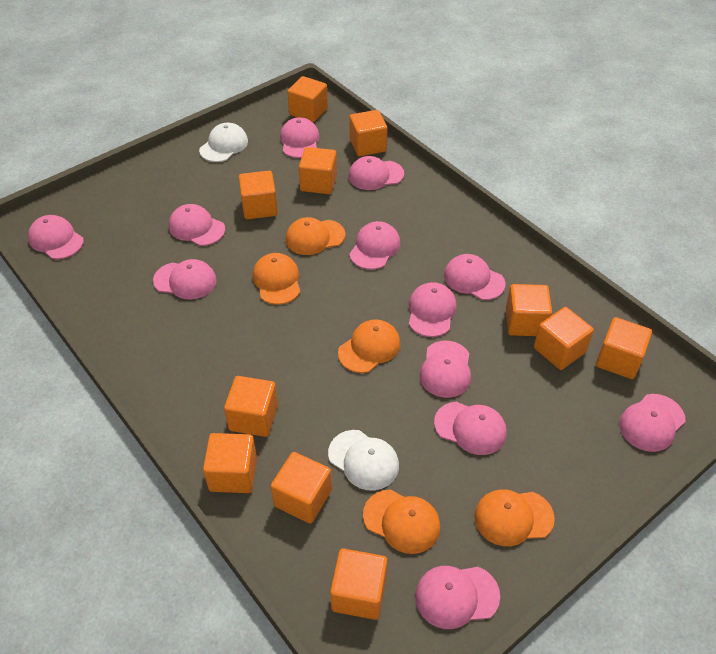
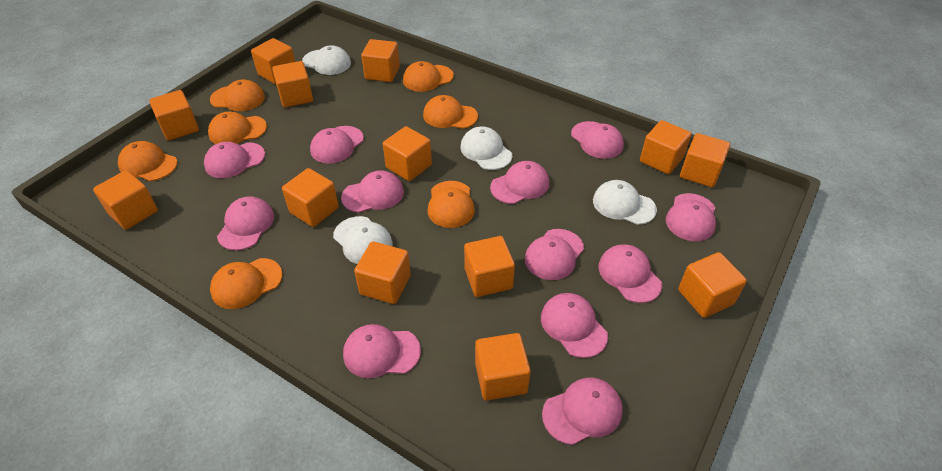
orange cap: 5 -> 7
orange cube: 11 -> 13
white cap: 2 -> 4

